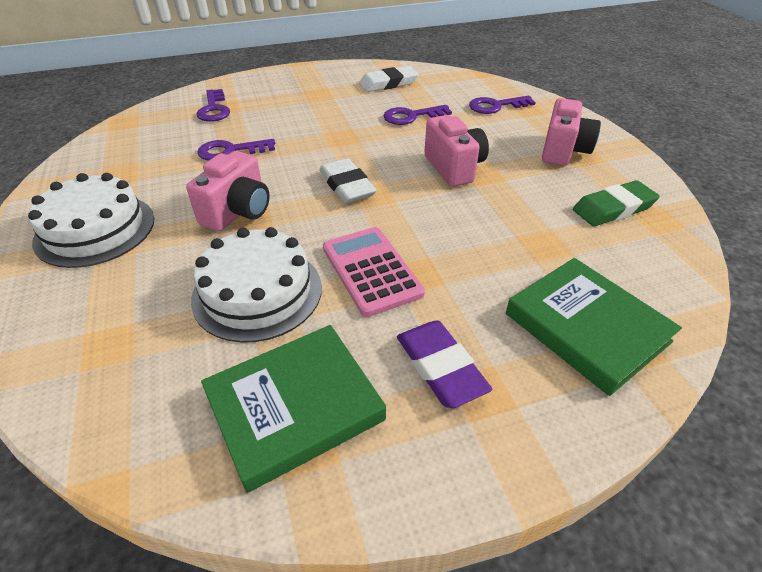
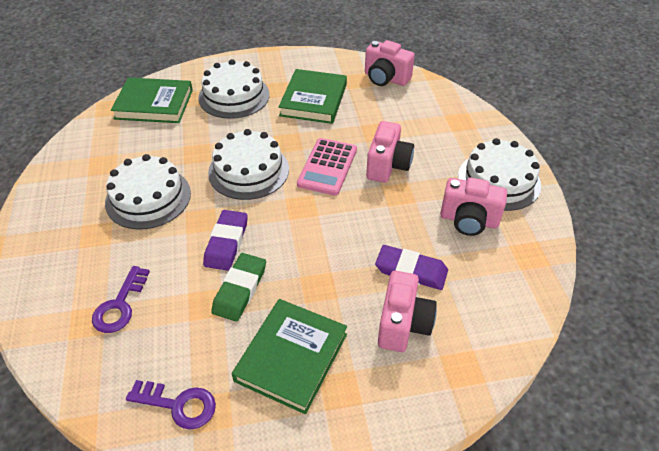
green book: 2 -> 3
pink camera: 3 -> 4
purple eraser: 1 -> 2
purple key: 4 -> 2
white cake: 2 -> 4
white eraser: 2 -> 0

